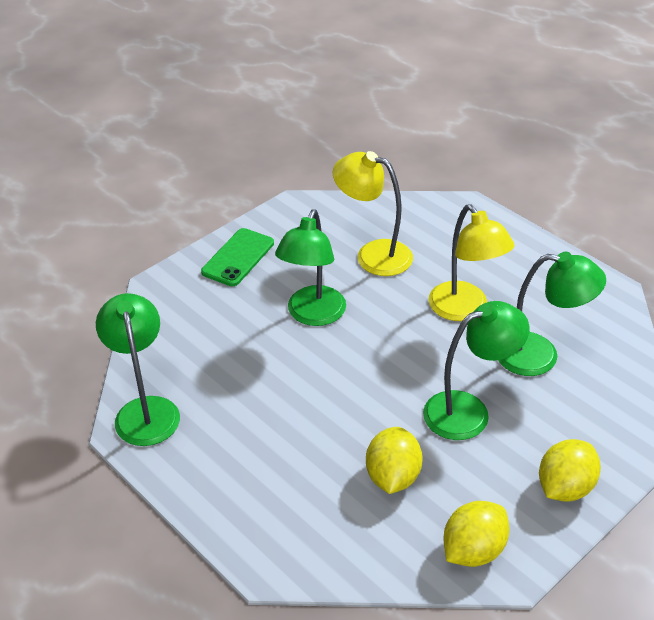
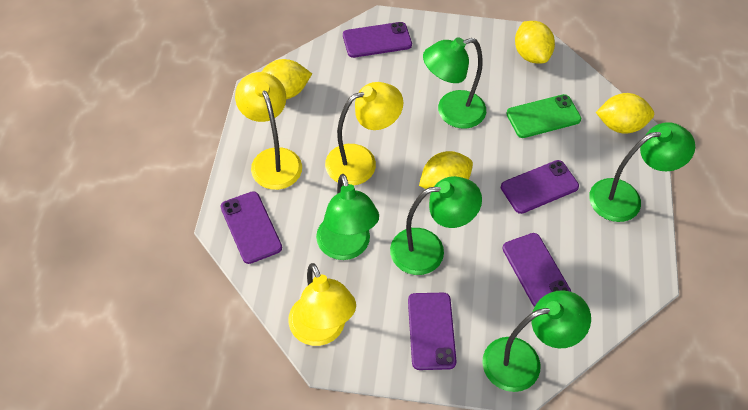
green lamp: 4 -> 5
purple phone: 0 -> 5
yellow lamp: 2 -> 3
yellow lemon: 3 -> 4

